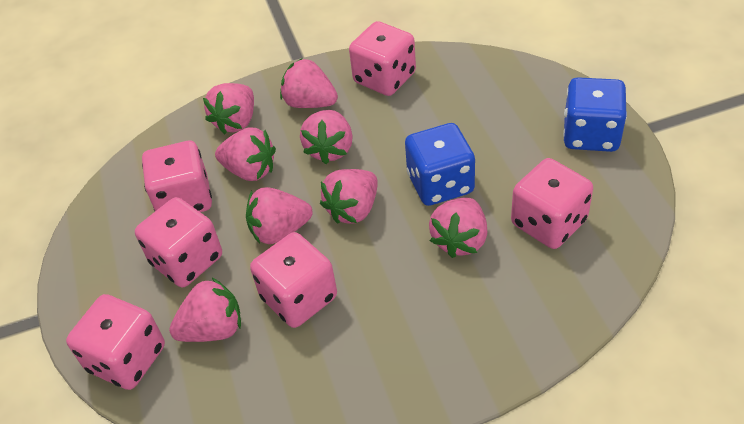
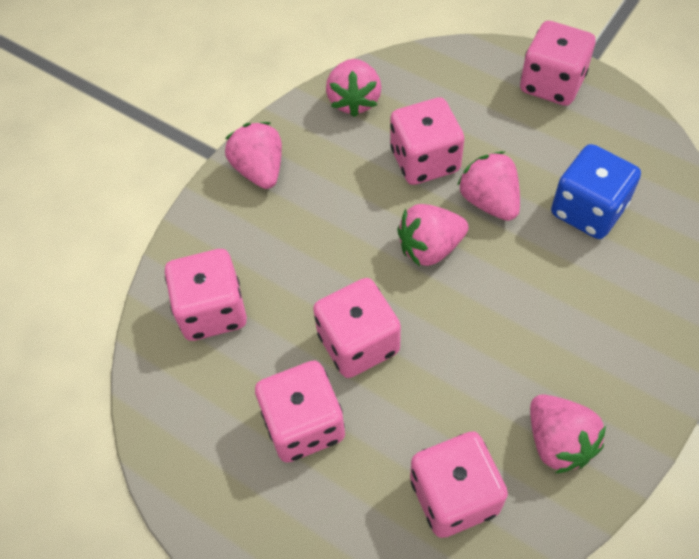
blue dice: 2 -> 1
pink strawberry: 8 -> 5

